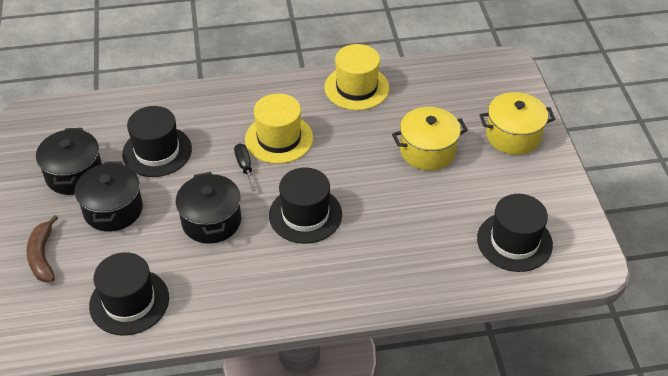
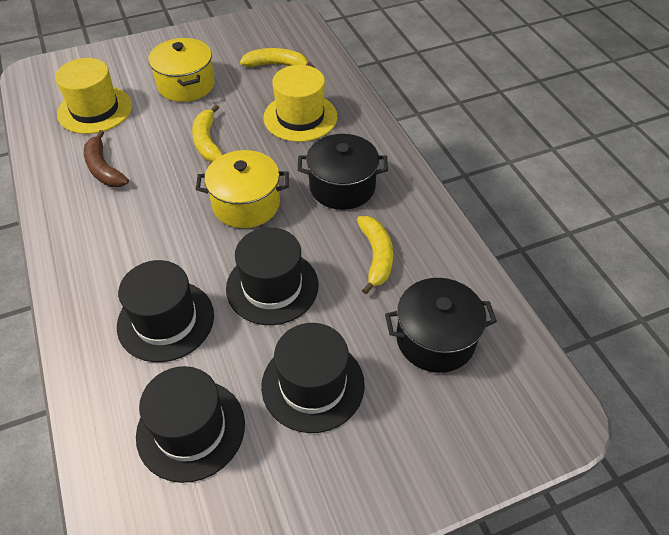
black pot: 3 -> 2
black screwdriver: 1 -> 0
yellow banana: 0 -> 3

